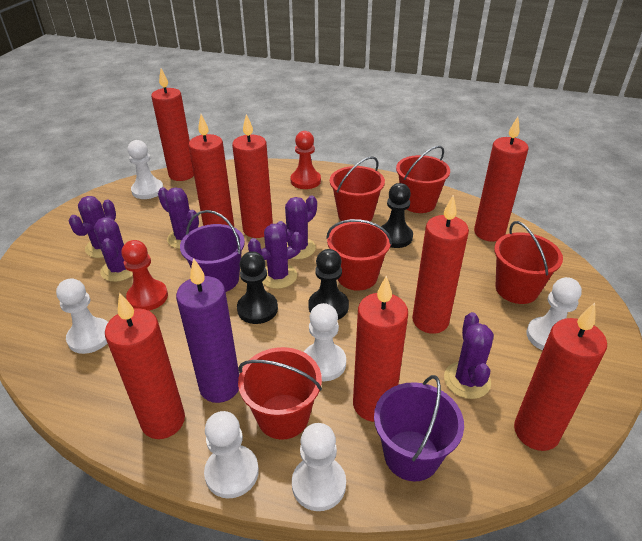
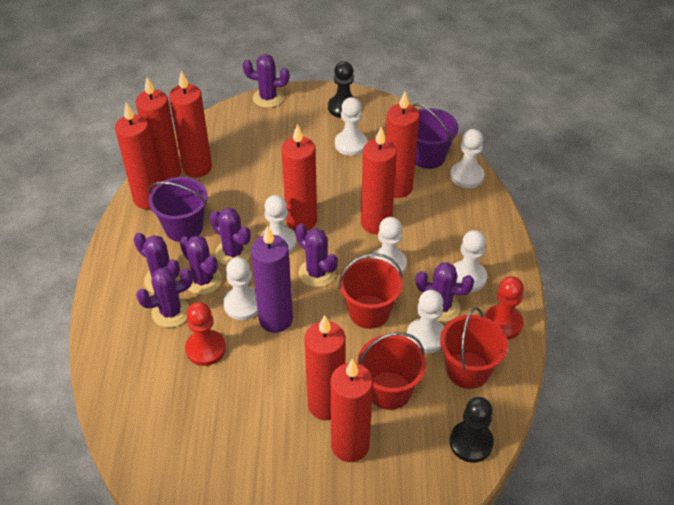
black pawn: 3 -> 2
purple cactus: 6 -> 7
red bucket: 5 -> 3
white pawn: 6 -> 7

